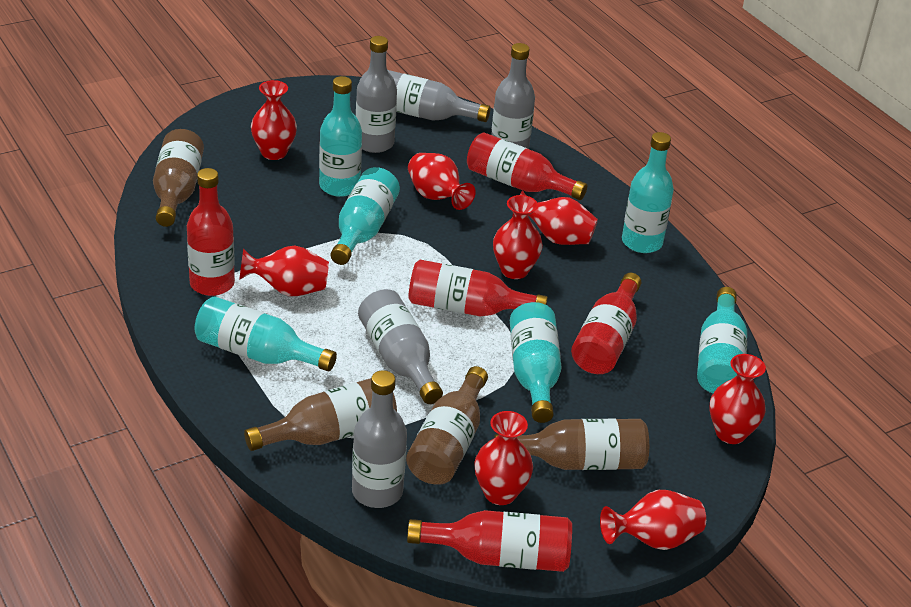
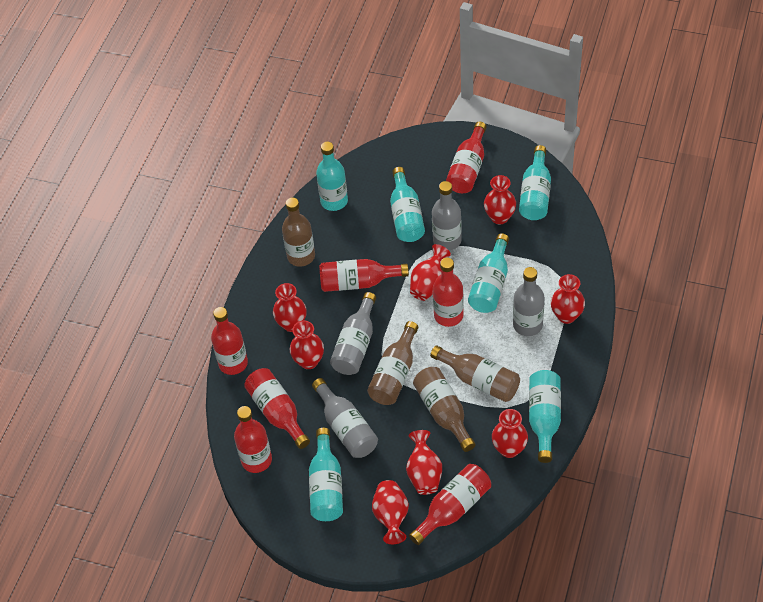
grey bottle: 5 -> 4
red bottle: 5 -> 7

